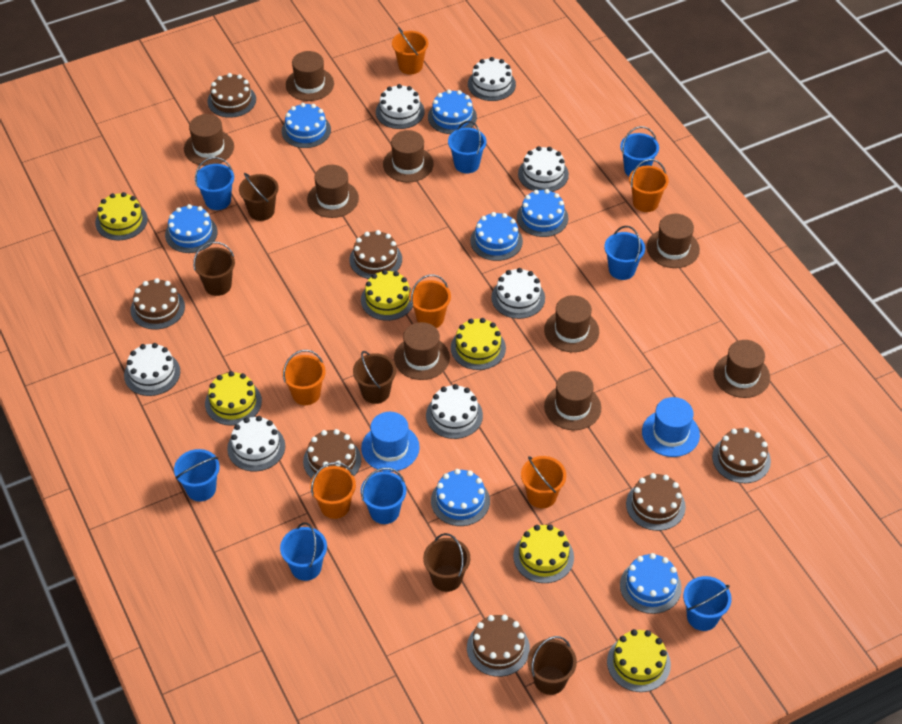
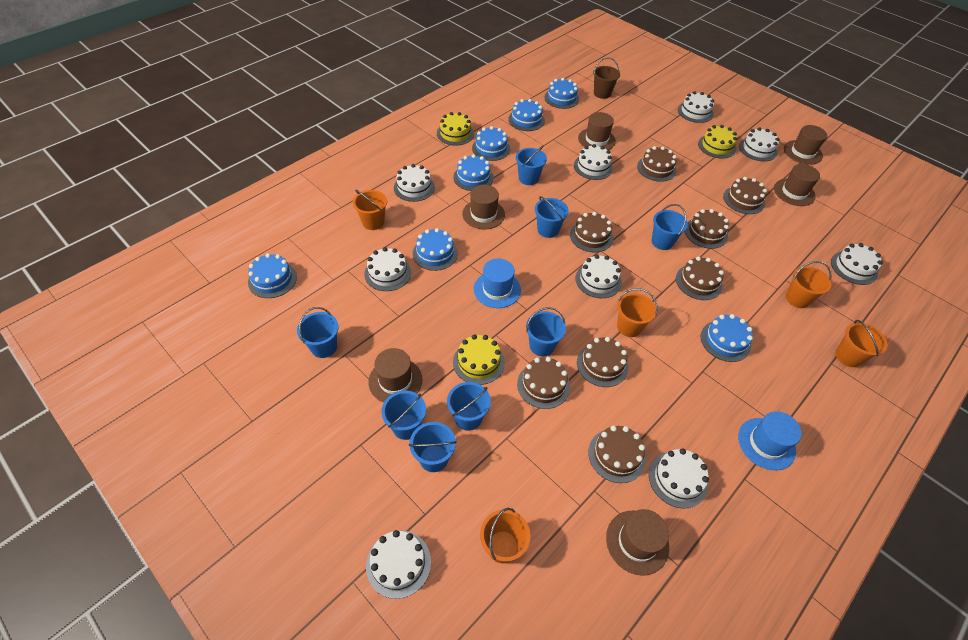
brown bucket: 5 -> 1
brown cake: 7 -> 8
brown hat: 9 -> 6
orange bucket: 6 -> 5
white cake: 7 -> 9
yellow cake: 6 -> 3

